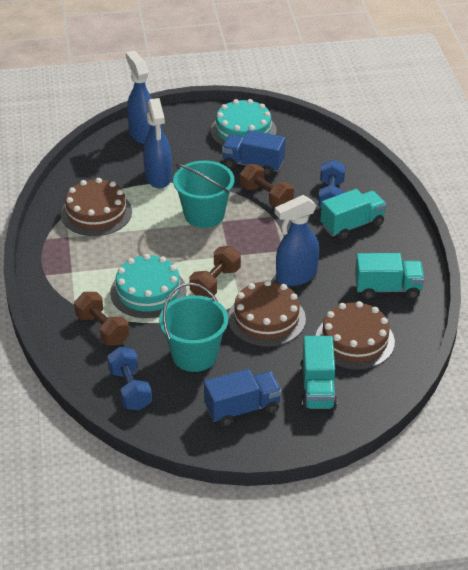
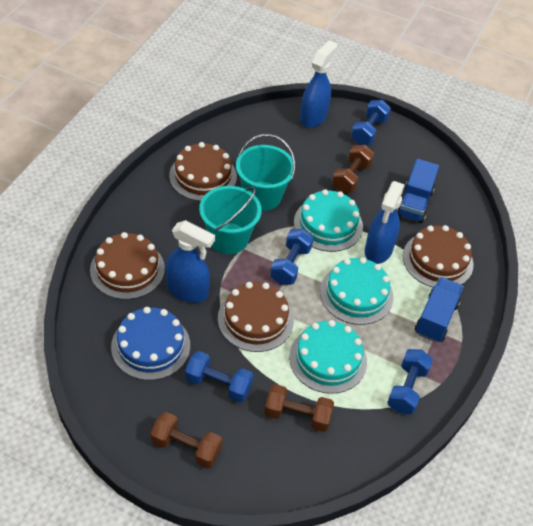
blue cake: 0 -> 1
blue dumbbell: 2 -> 4
brown cake: 3 -> 4
turquoise cake: 2 -> 3
turquoise truck: 3 -> 0

